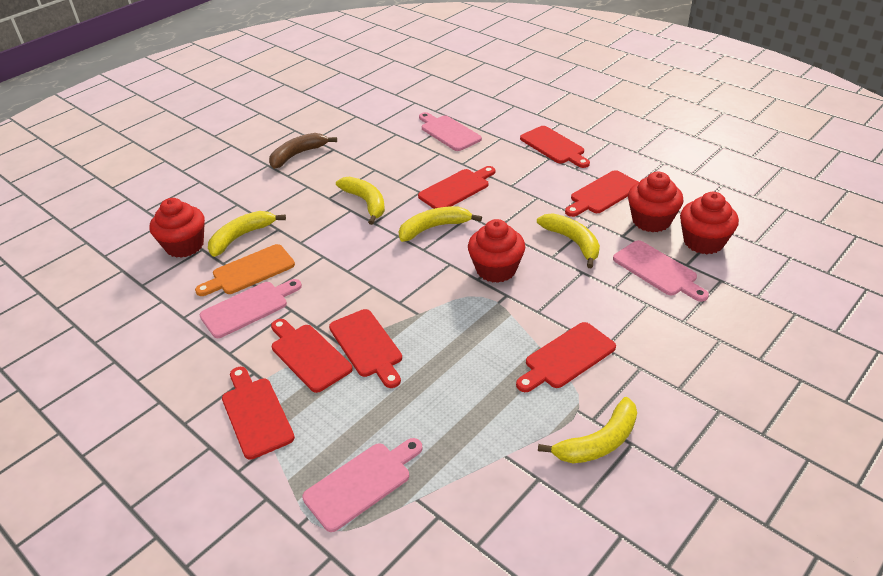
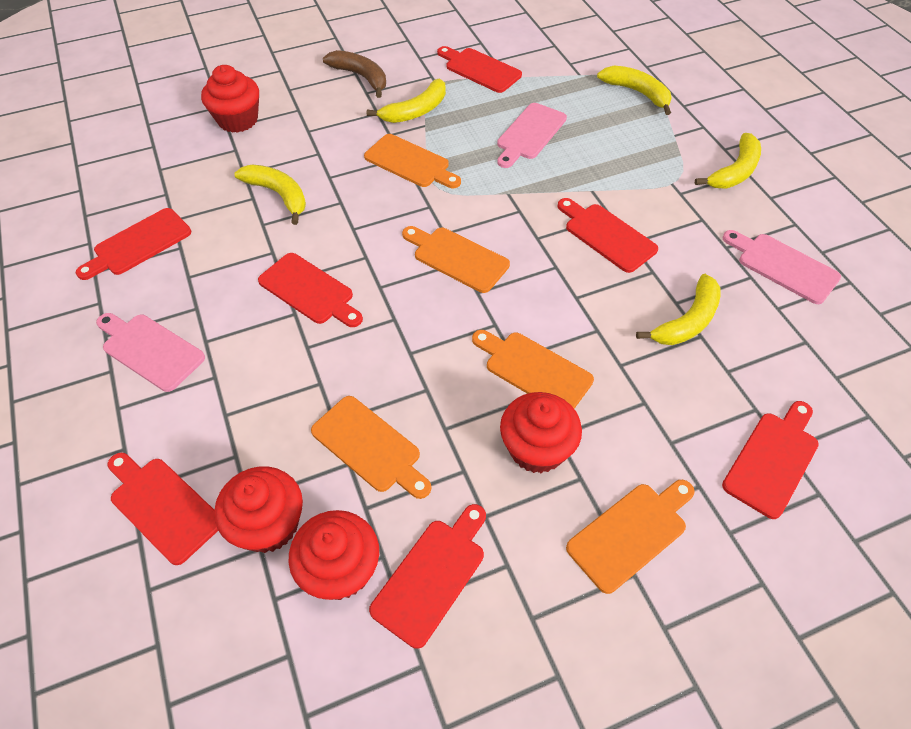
orange cutting board: 1 -> 5
pink cutting board: 4 -> 3

